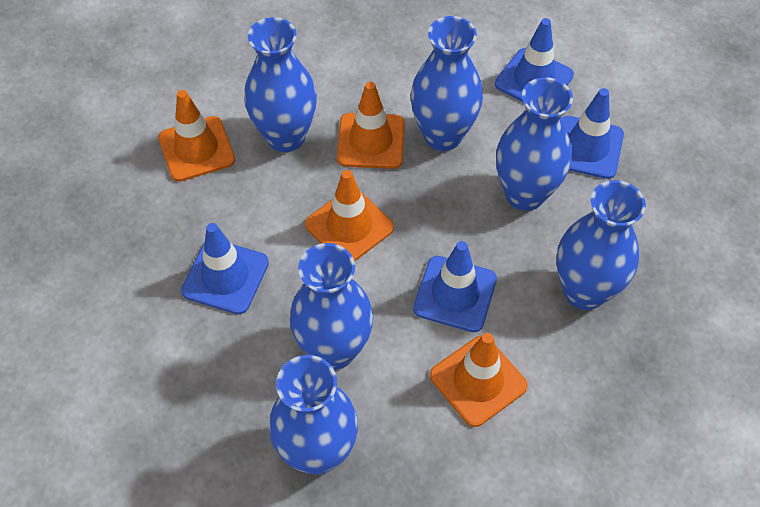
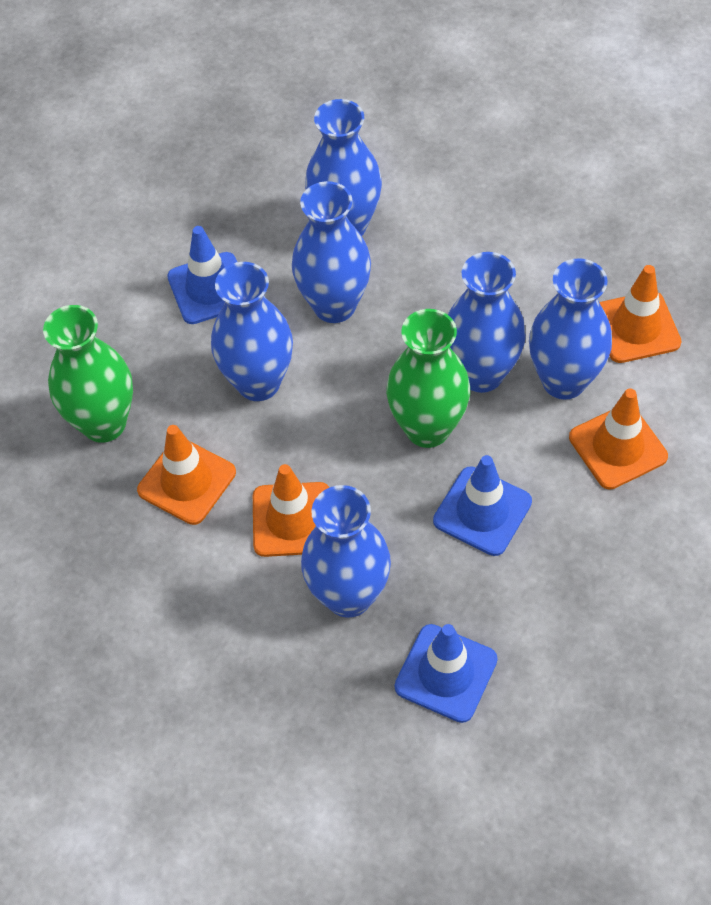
blue traffic cone: 4 -> 3
green vase: 0 -> 2

